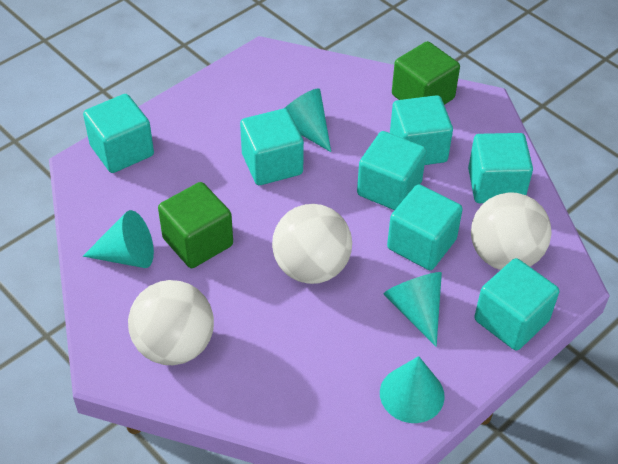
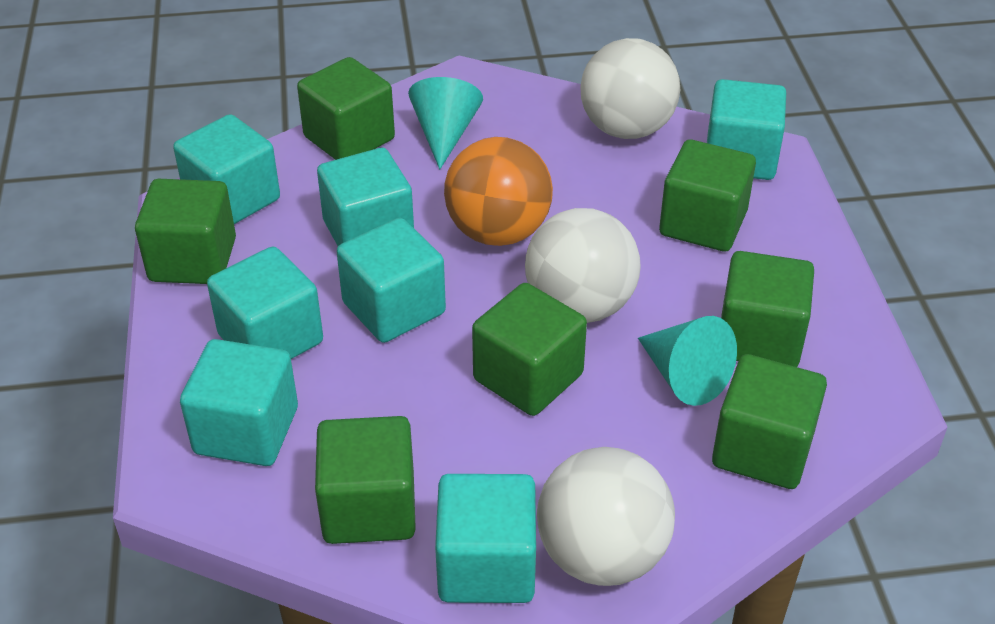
green cube: 2 -> 7
orange ball: 0 -> 1
turquoise cone: 4 -> 2

